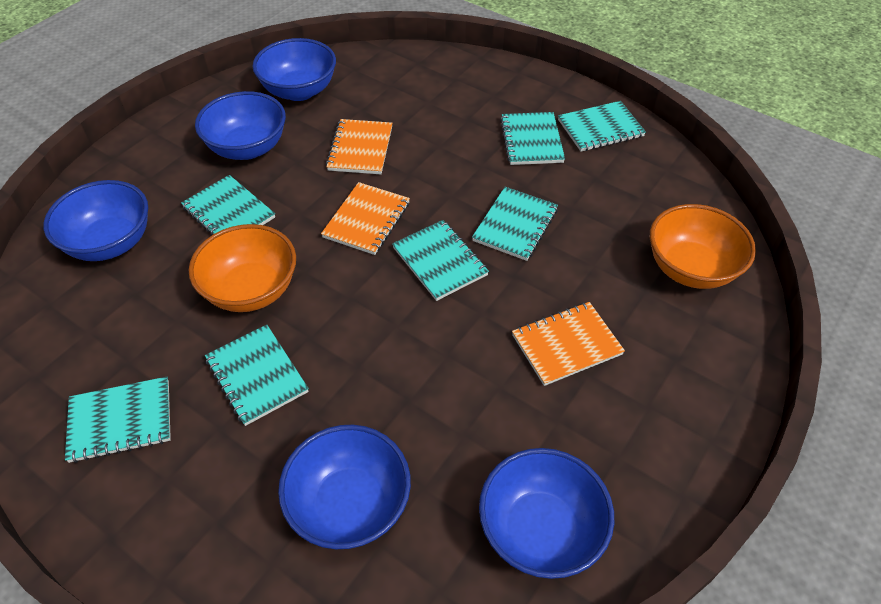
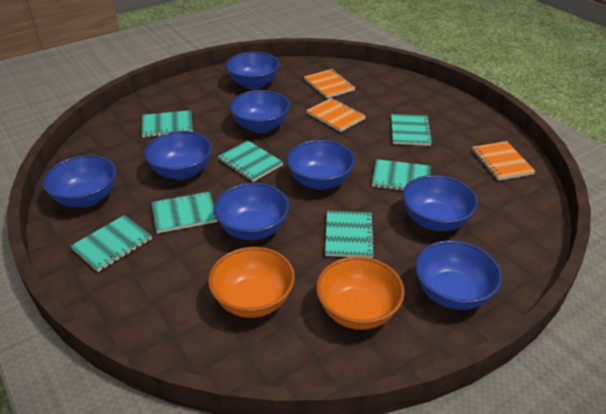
blue bowl: 5 -> 8

